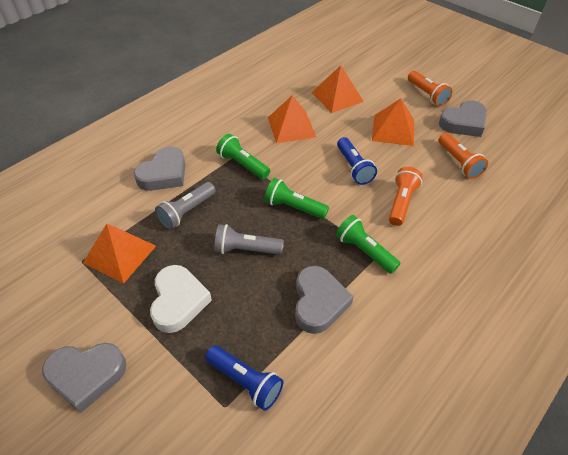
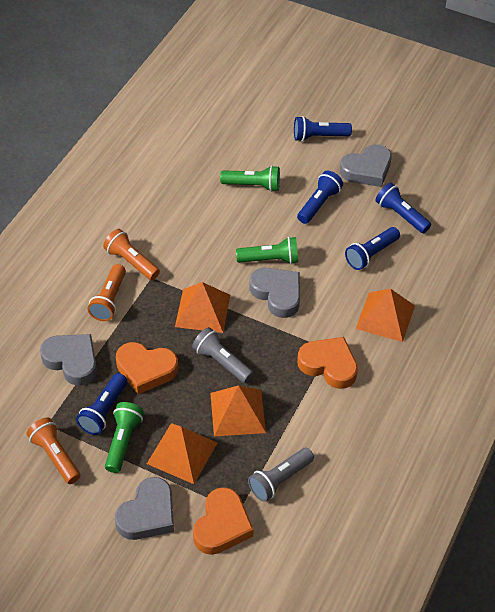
blue flashlight: 2 -> 5
orange heart: 0 -> 3
white heart: 1 -> 0

